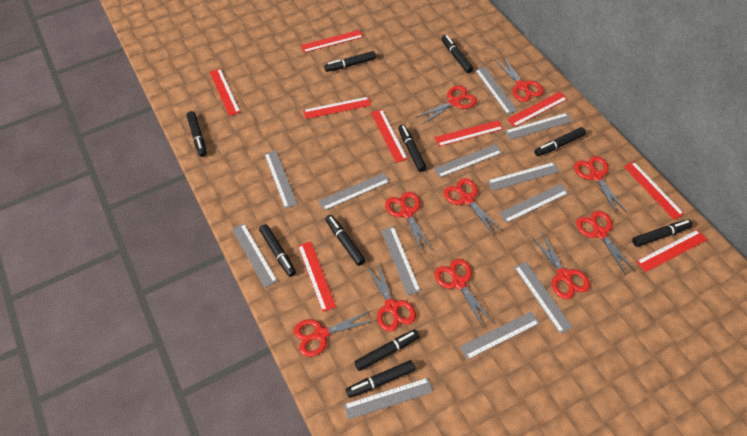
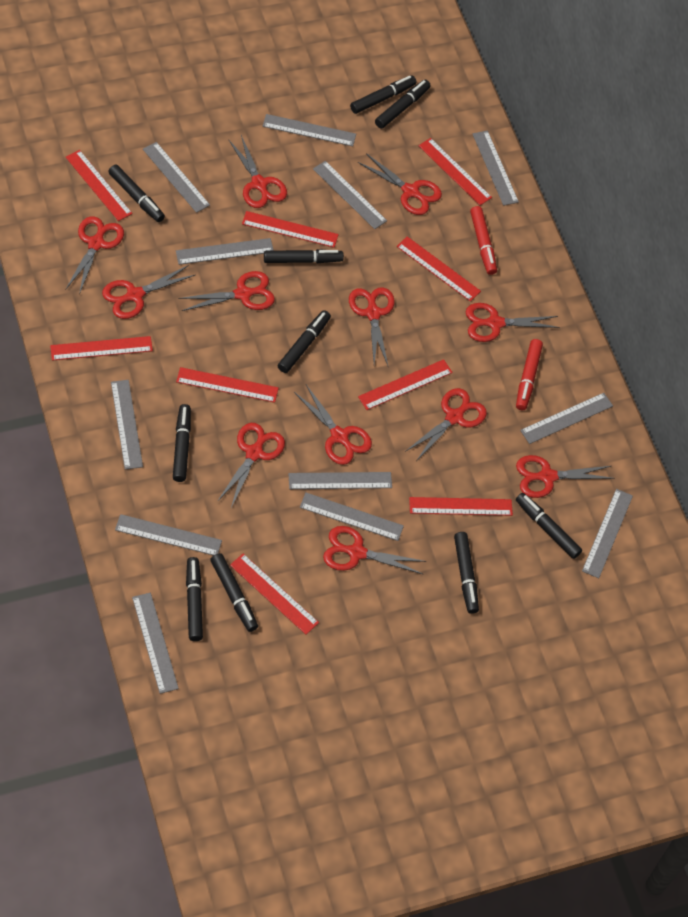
red marker: 0 -> 2
red scissors: 10 -> 12

